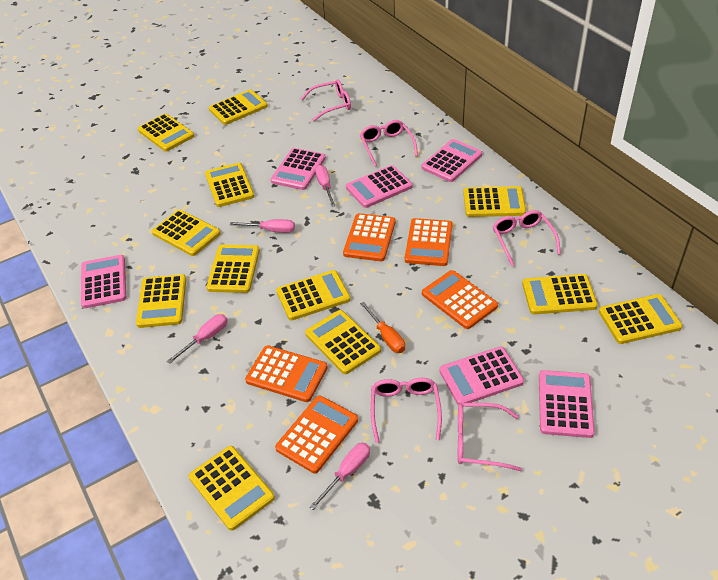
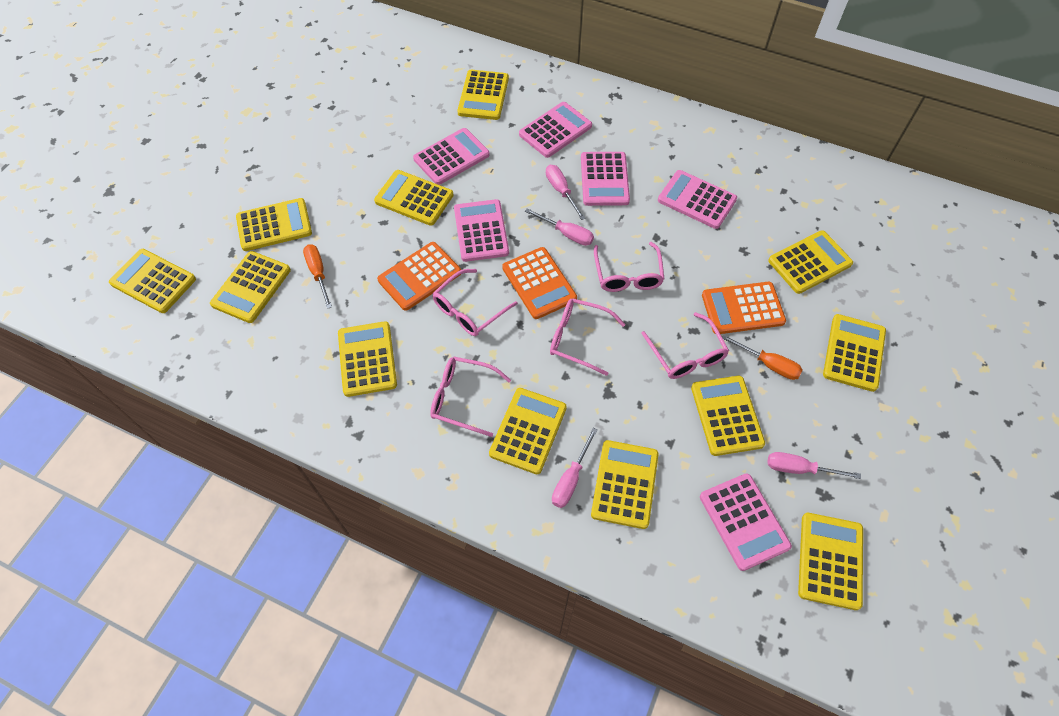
orange calculator: 5 -> 3
orange screwdriver: 1 -> 2

